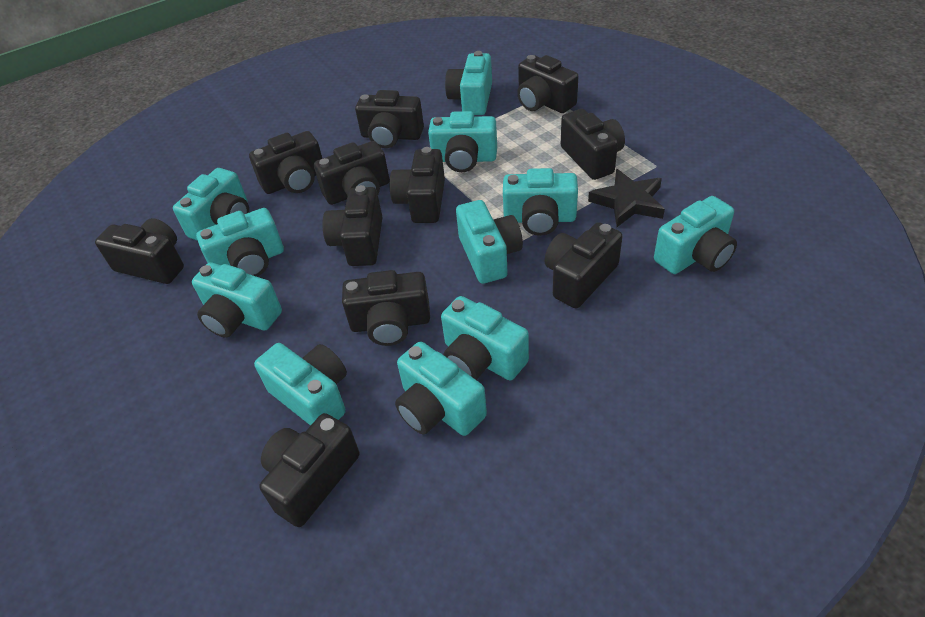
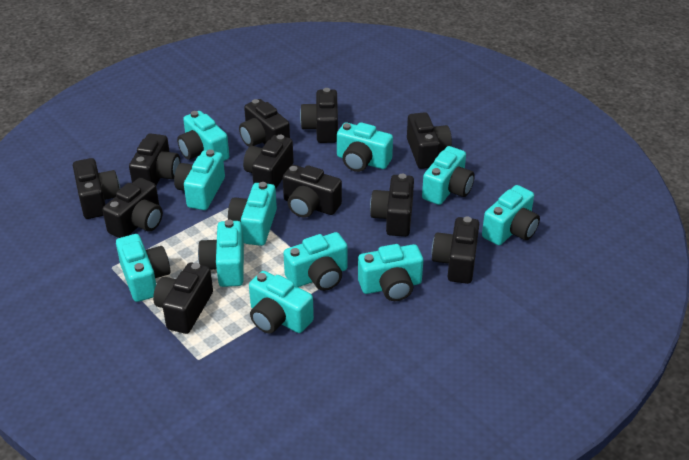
black star: 1 -> 0

